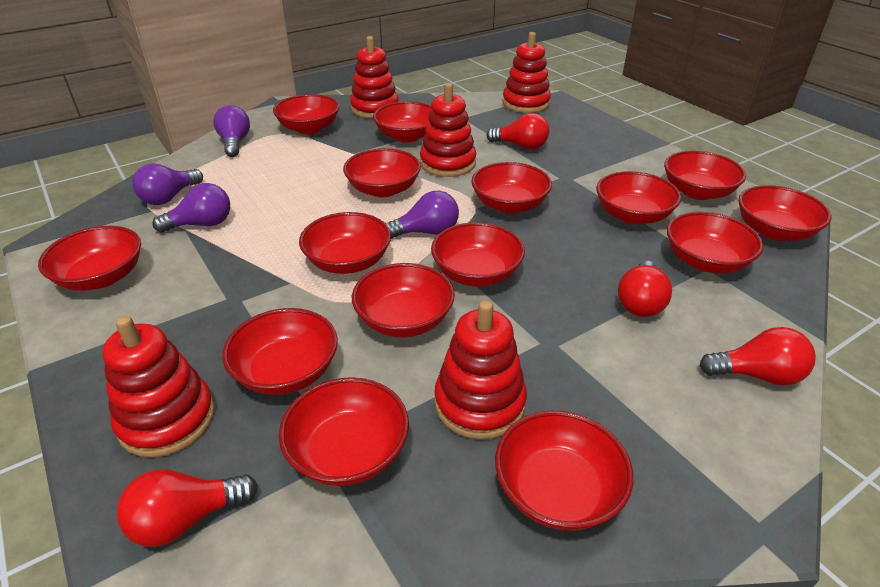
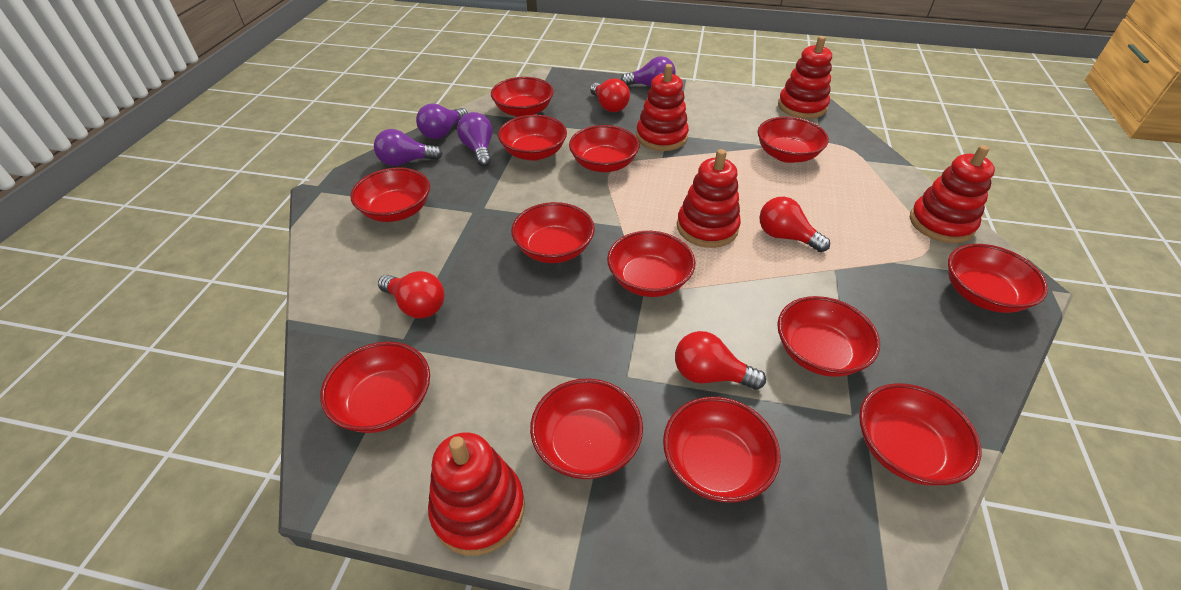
red bowl: 15 -> 13

